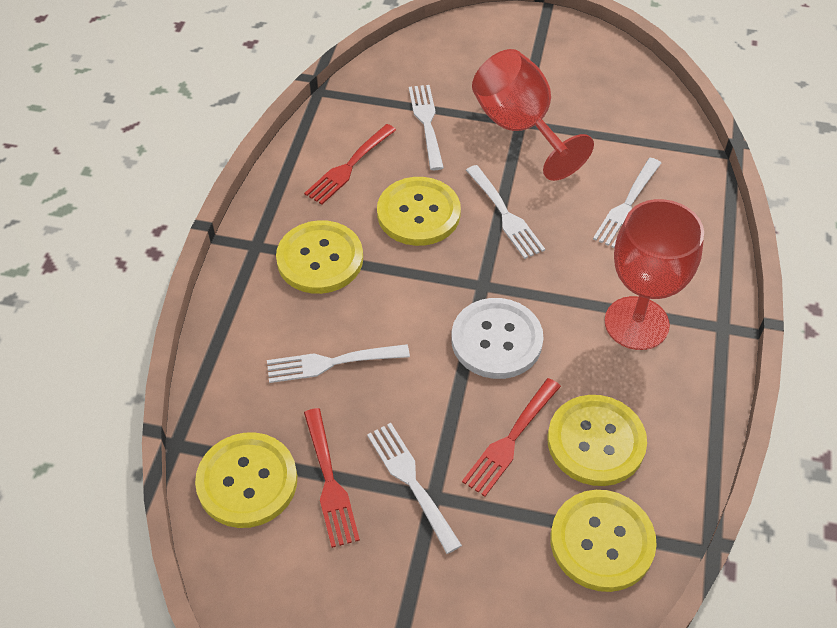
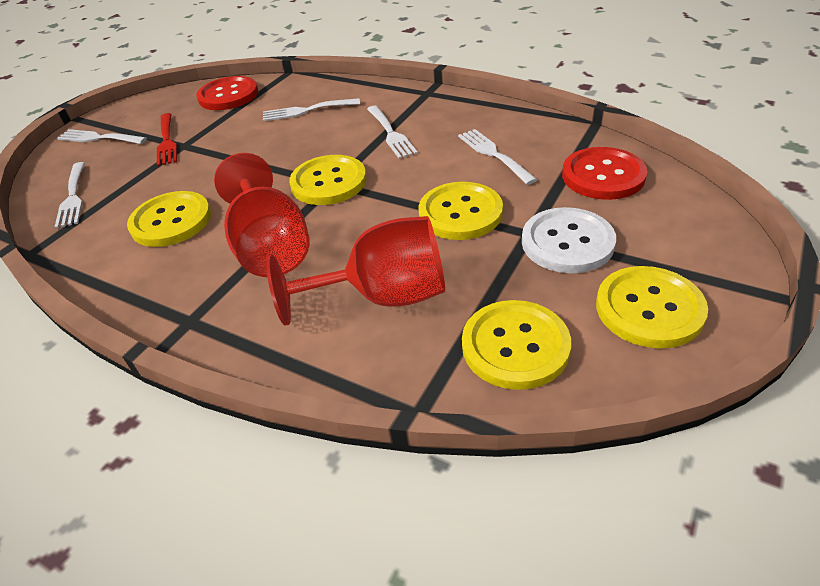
red button: 0 -> 2
red fork: 3 -> 1

